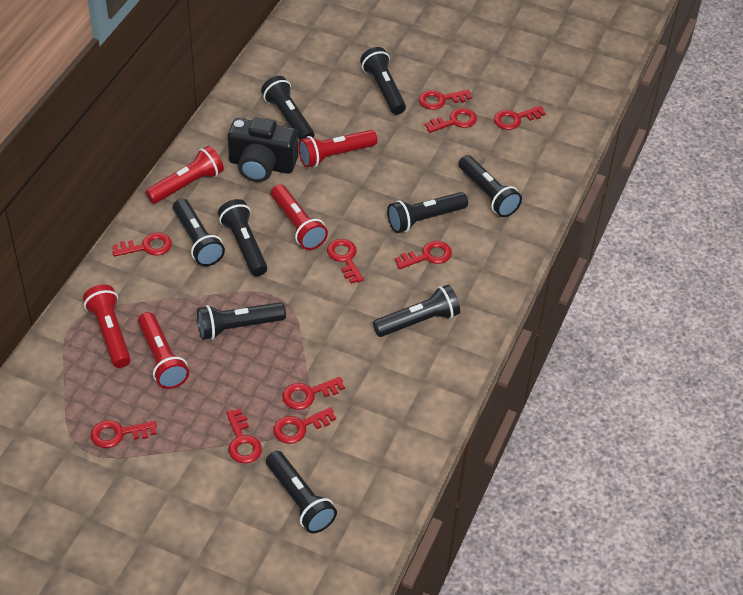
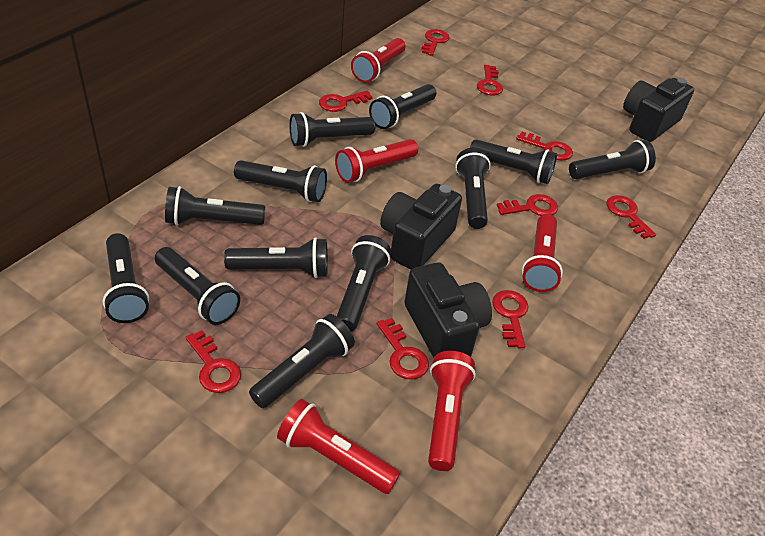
black camera: 1 -> 3
black flashlight: 9 -> 12
red key: 10 -> 9

